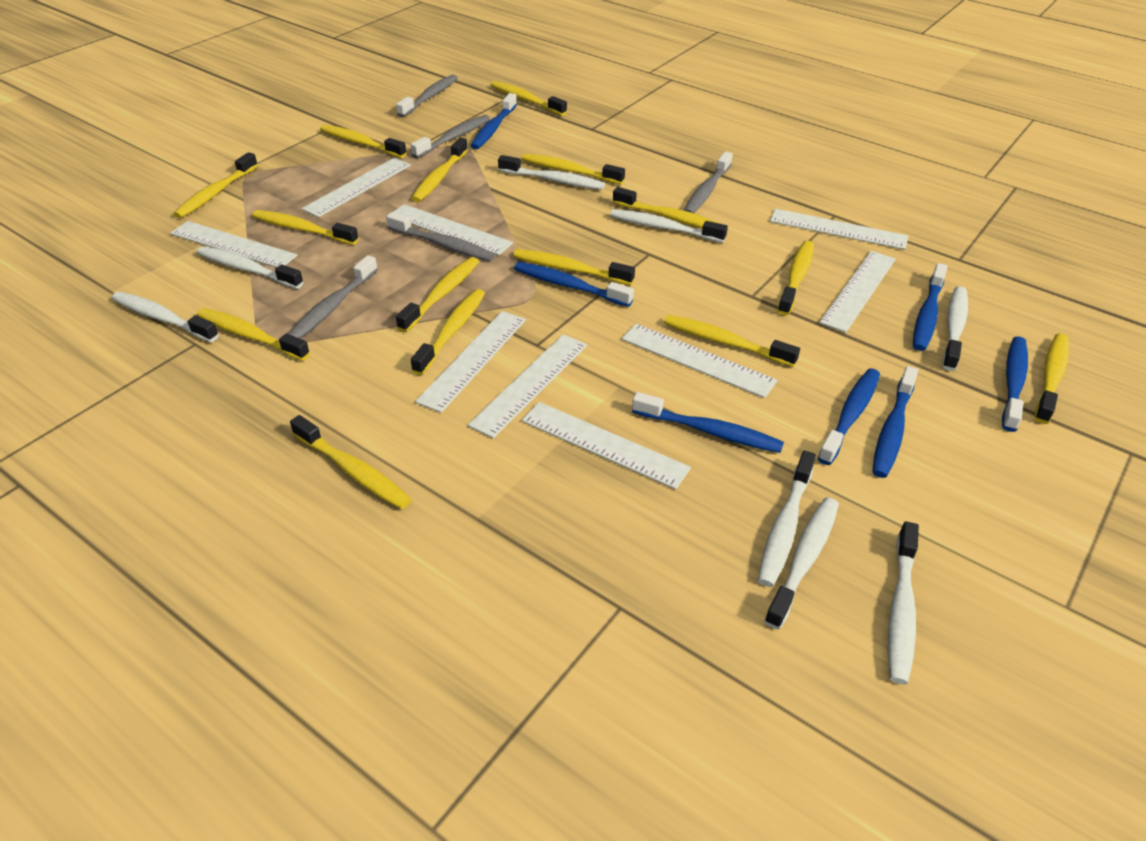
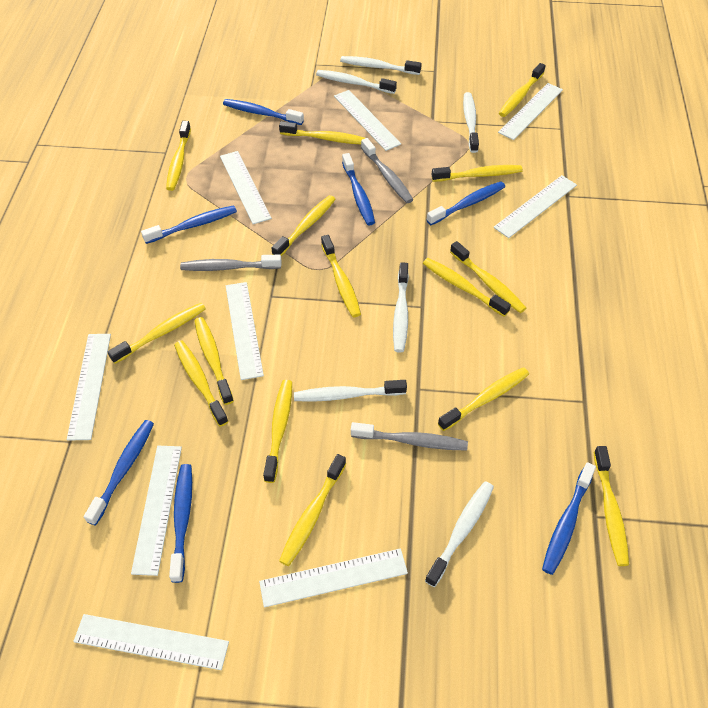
grey toothbrush: 5 -> 3
white toothbrush: 8 -> 6

